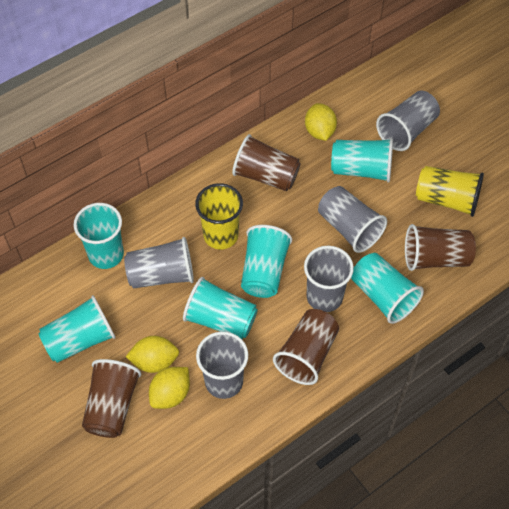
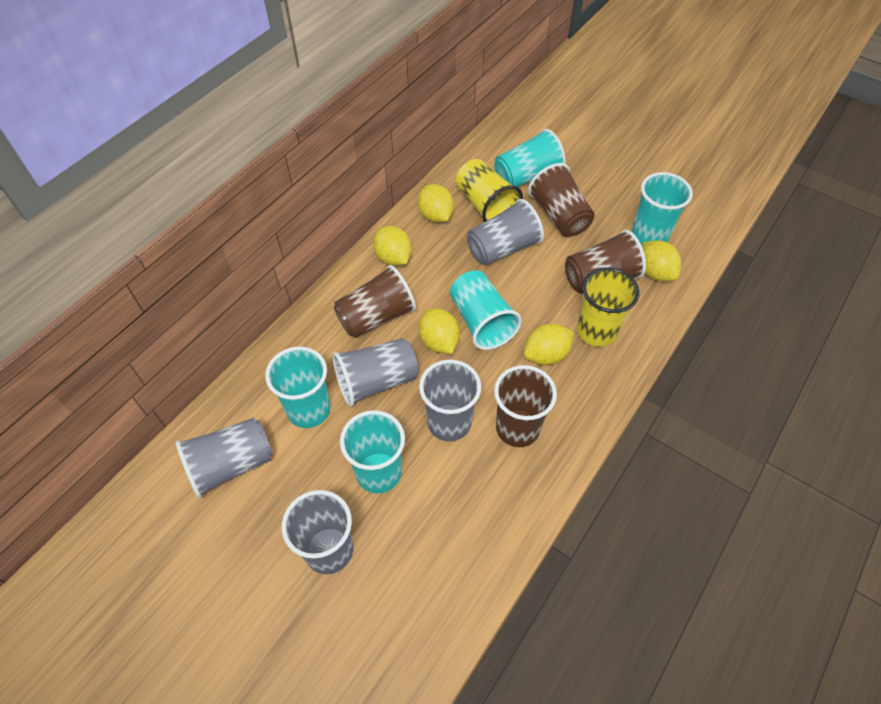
turquoise cup: 6 -> 5
yellow lemon: 3 -> 5

